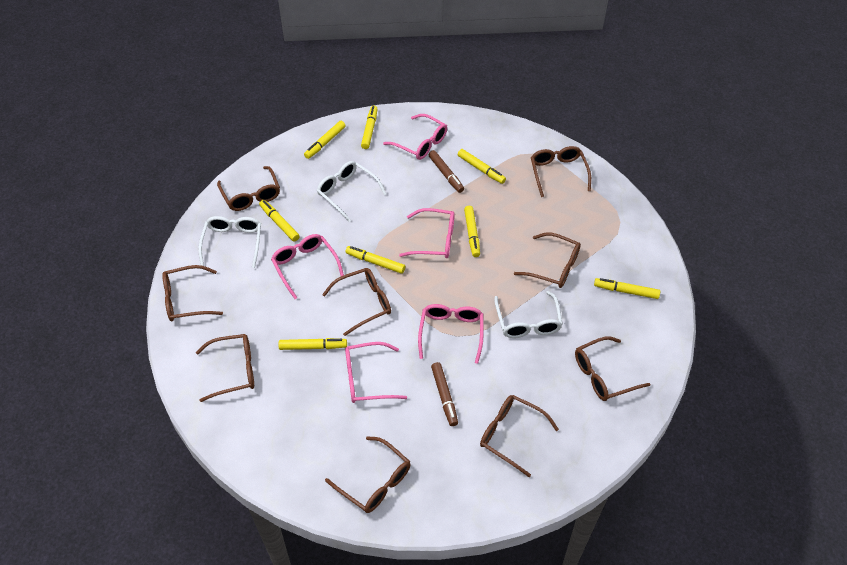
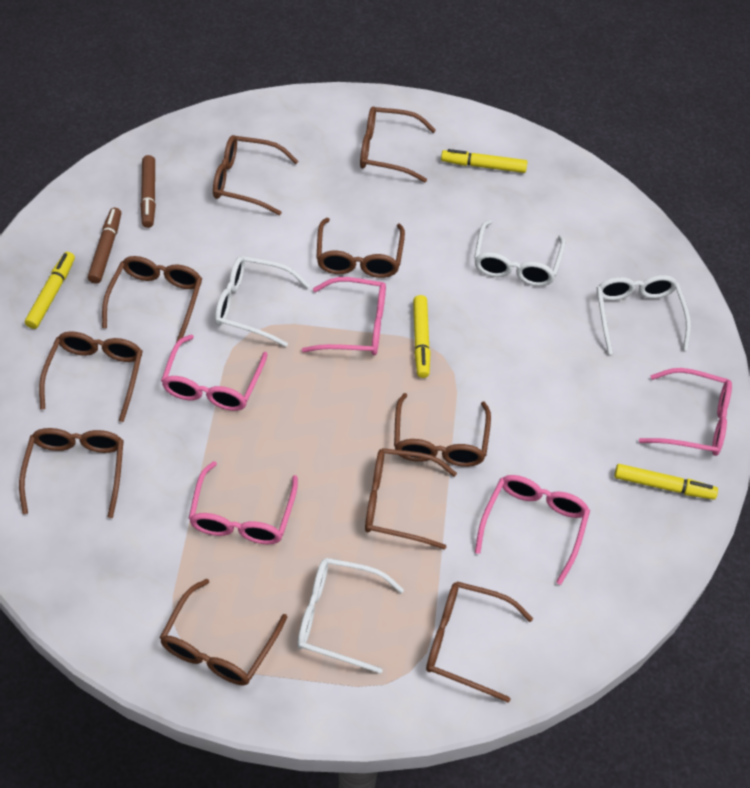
brown glasses: 9 -> 10
white glasses: 3 -> 4
yellow marker: 8 -> 4

